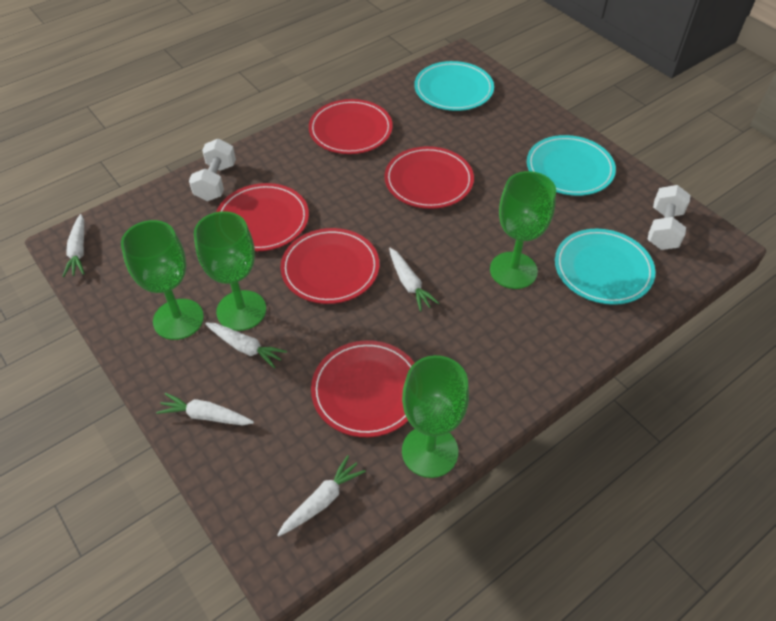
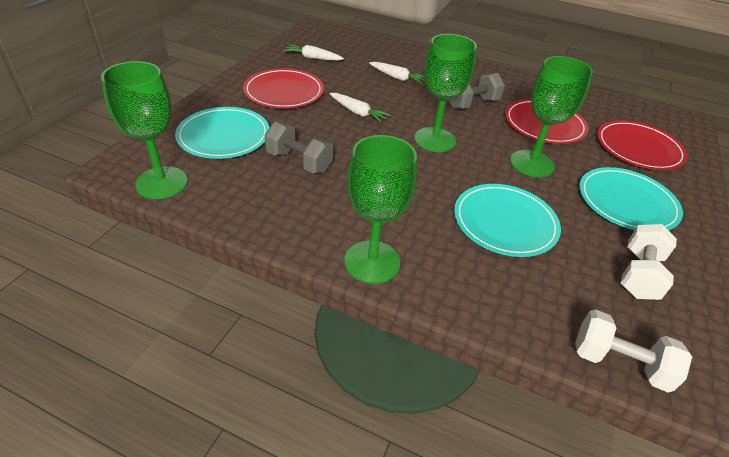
grey dumbbell: 0 -> 2
red plate: 5 -> 3
white carrot: 5 -> 3

